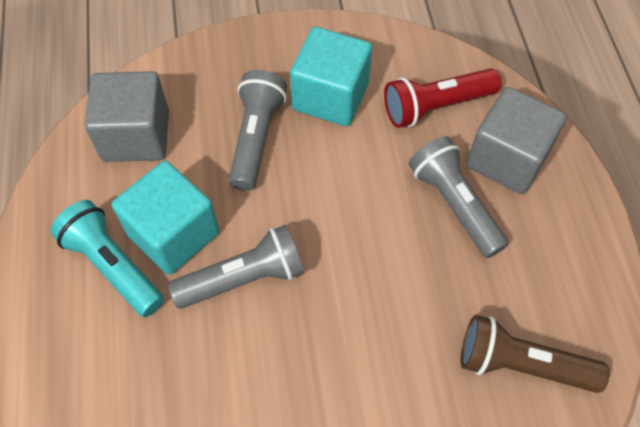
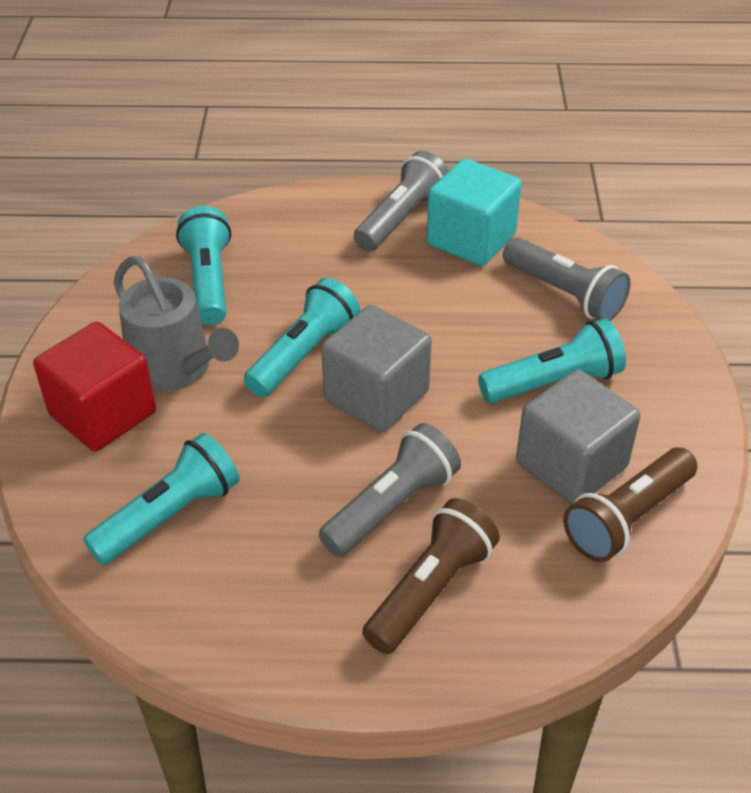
brown flashlight: 1 -> 2
grey watering can: 0 -> 1
red cube: 0 -> 1
red flashlight: 1 -> 0
turquoise cube: 2 -> 1
turquoise flashlight: 1 -> 4

